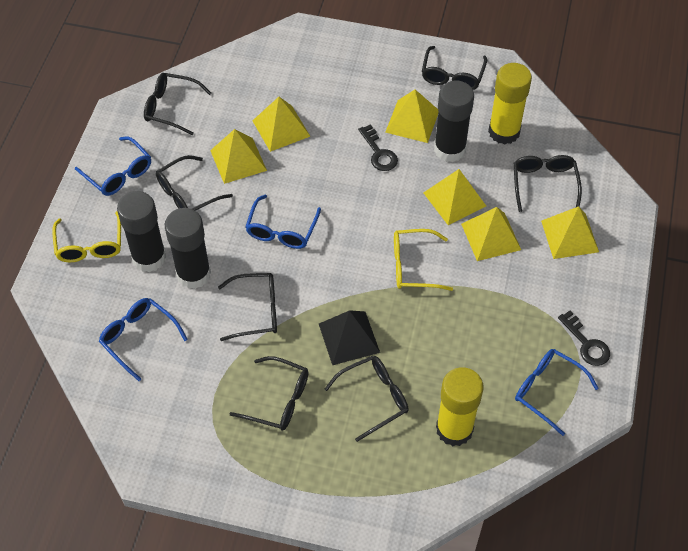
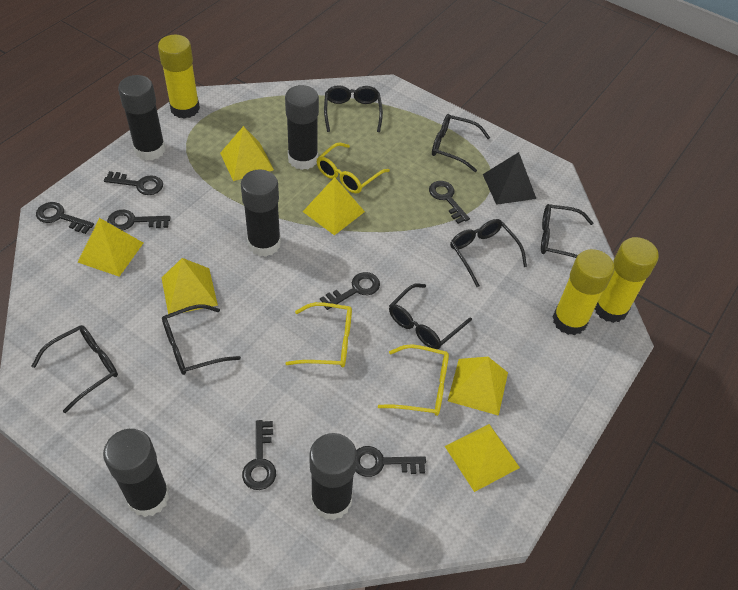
black glue stick: 3 -> 5
black key: 2 -> 7
blue glasses: 4 -> 0
yellow glasses: 2 -> 3
yellow glue stick: 2 -> 3

